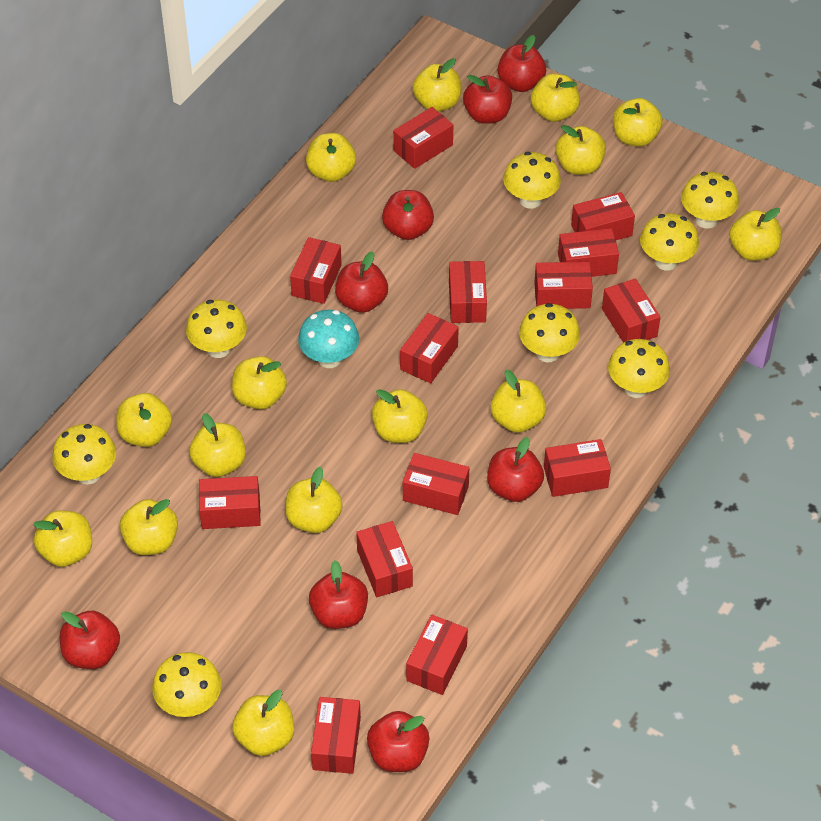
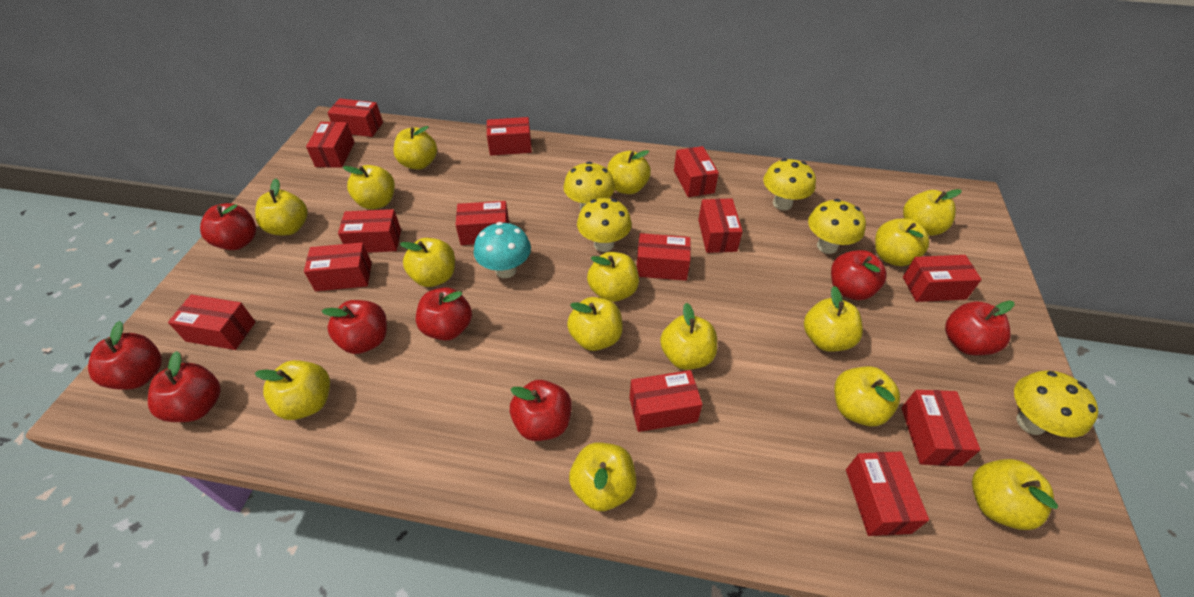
yellow mushroom: 8 -> 5

